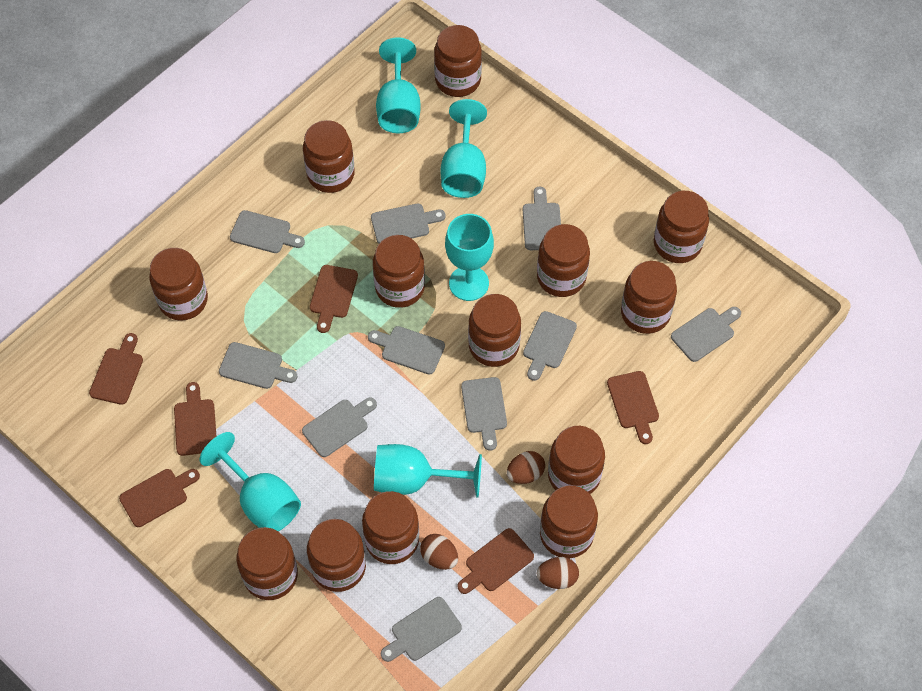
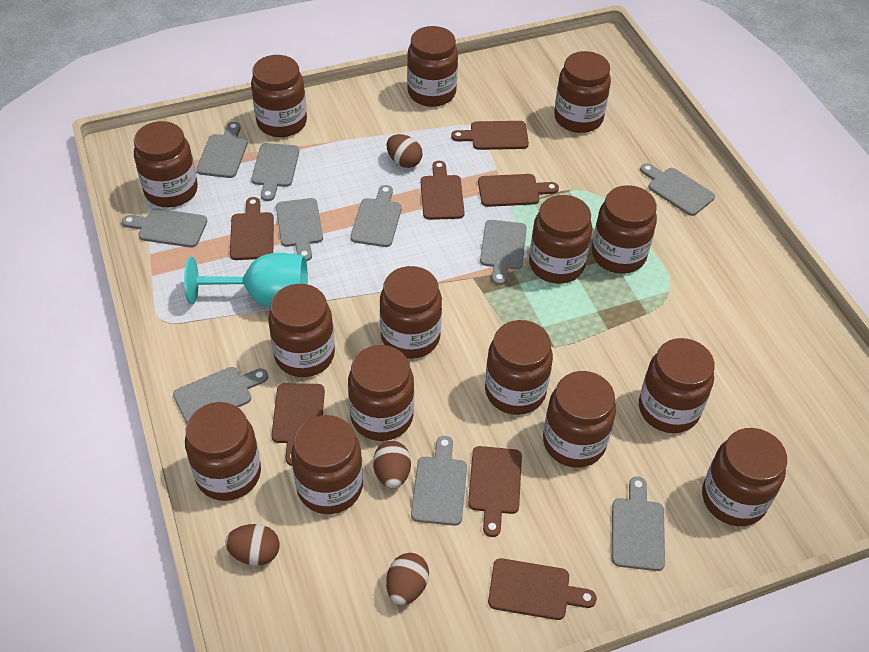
brown cutting board: 6 -> 7
brown egg: 3 -> 4
brown jar: 13 -> 15
turquoise goblet: 5 -> 1

